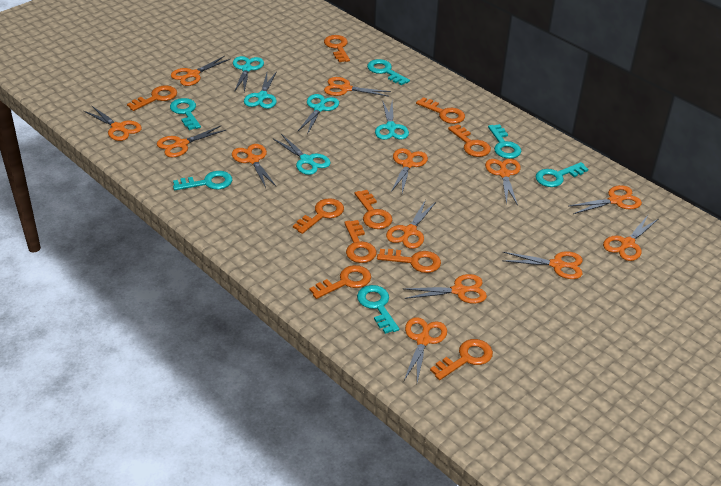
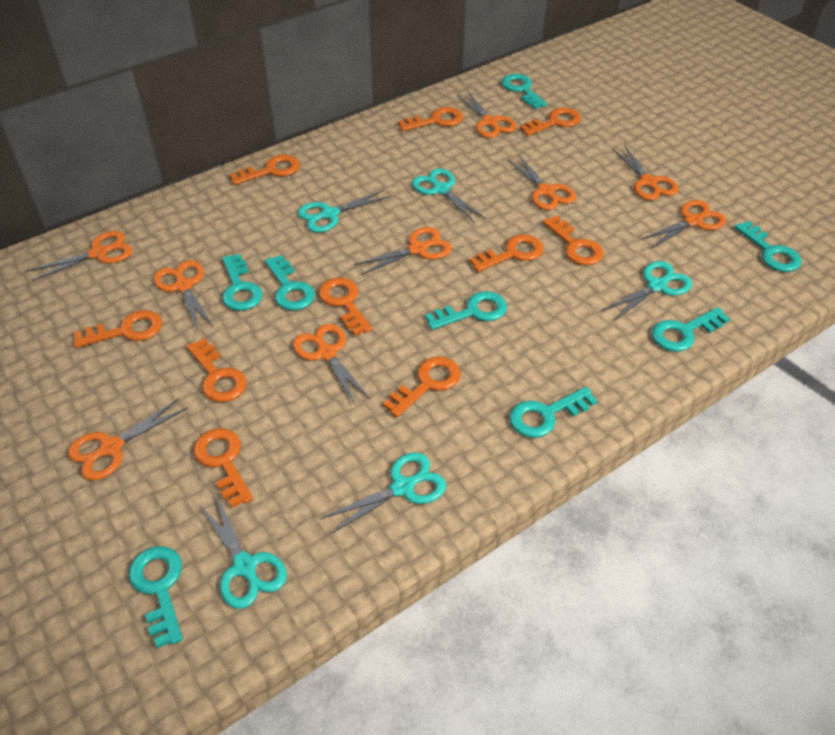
orange scissors: 13 -> 9
turquoise key: 6 -> 8

